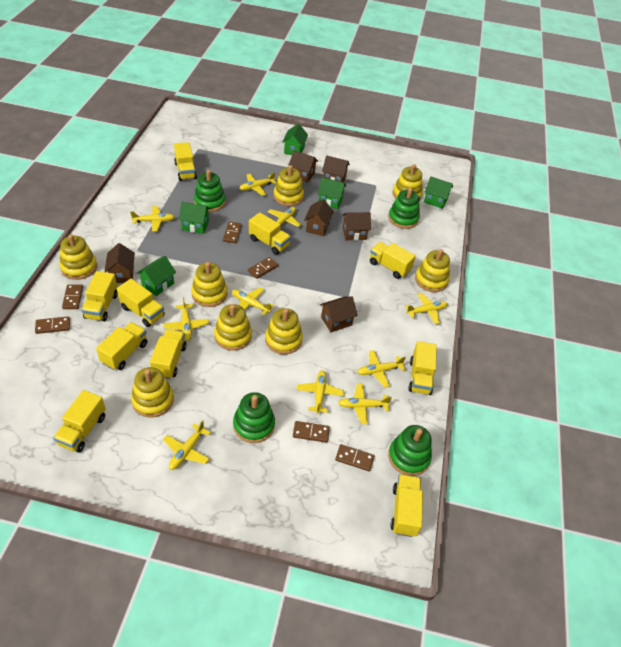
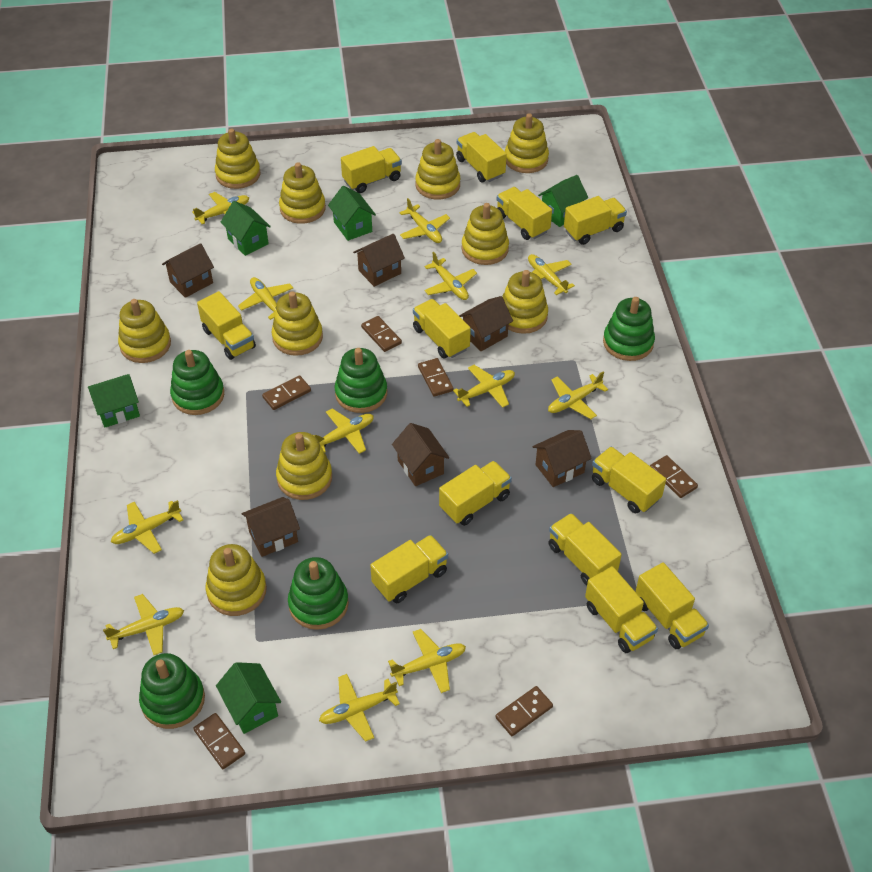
green stacking toy: 4 -> 5
yellow plane: 10 -> 12
yellow stacking toy: 8 -> 10
yellow truck: 10 -> 12

